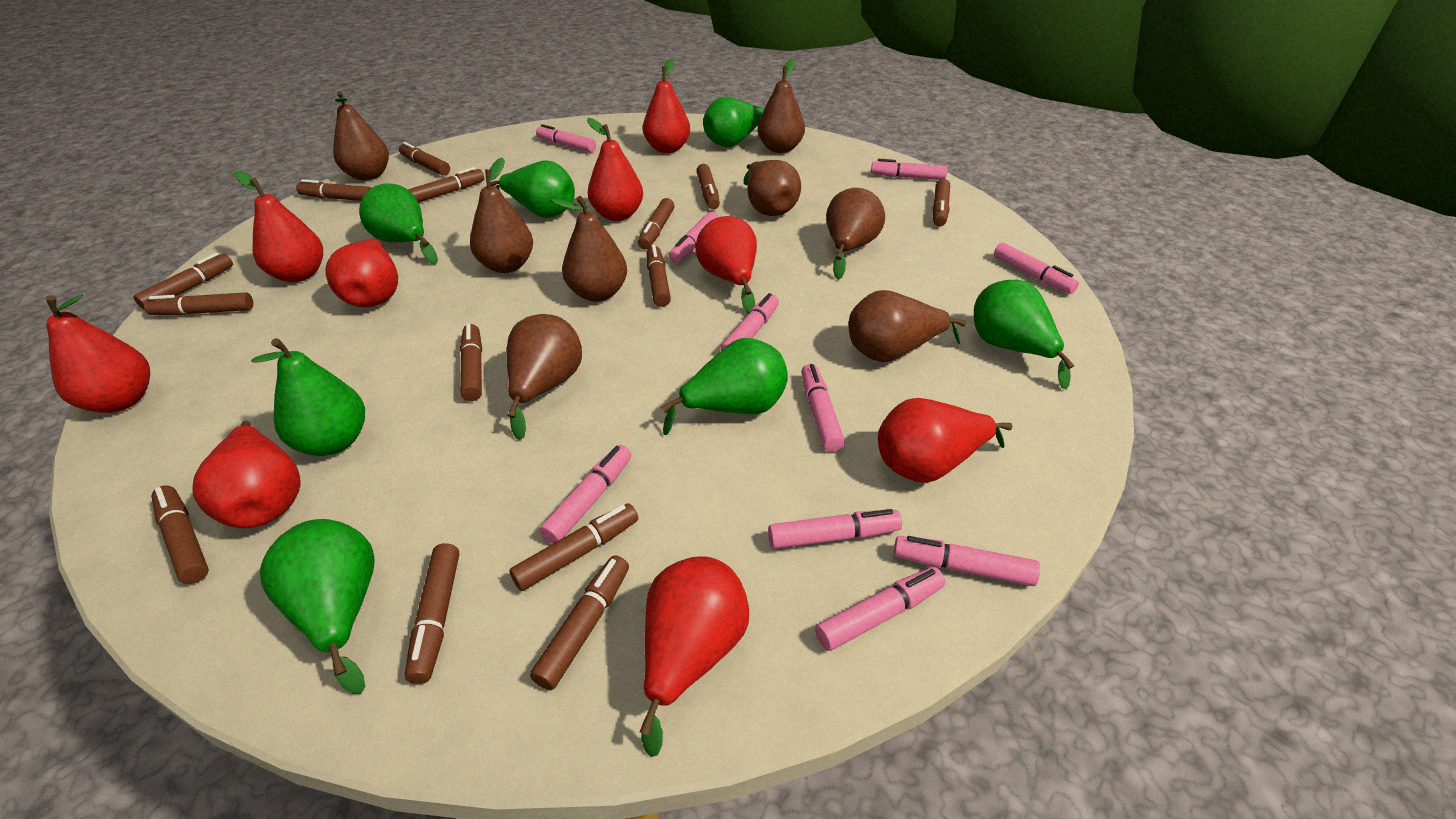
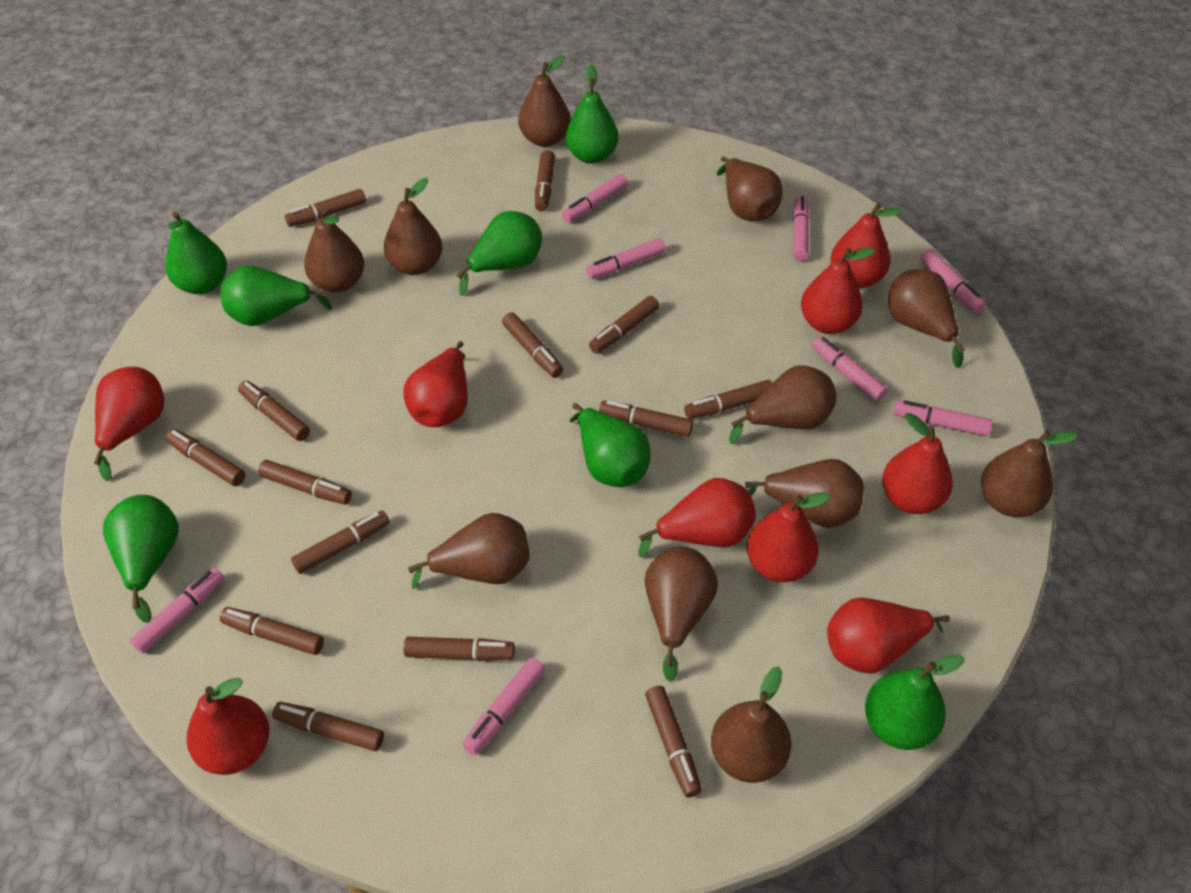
brown pear: 8 -> 11
pink marker: 10 -> 8

